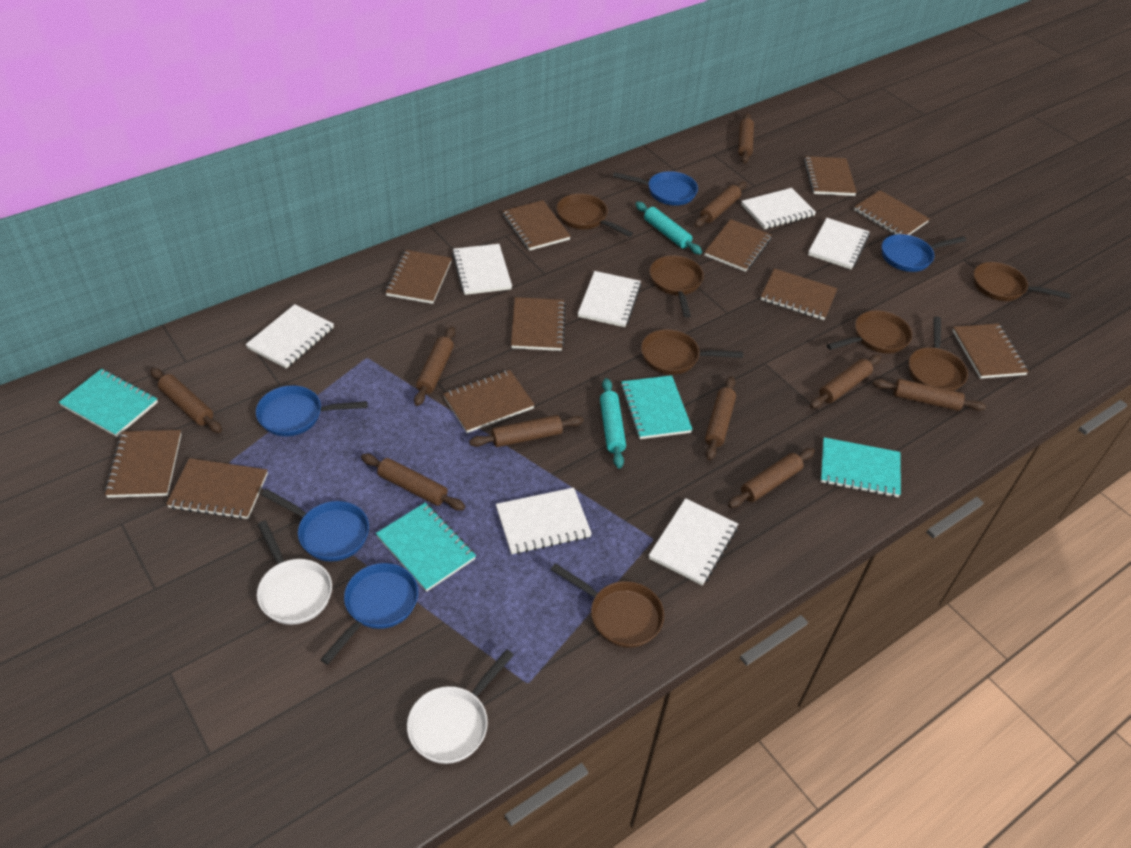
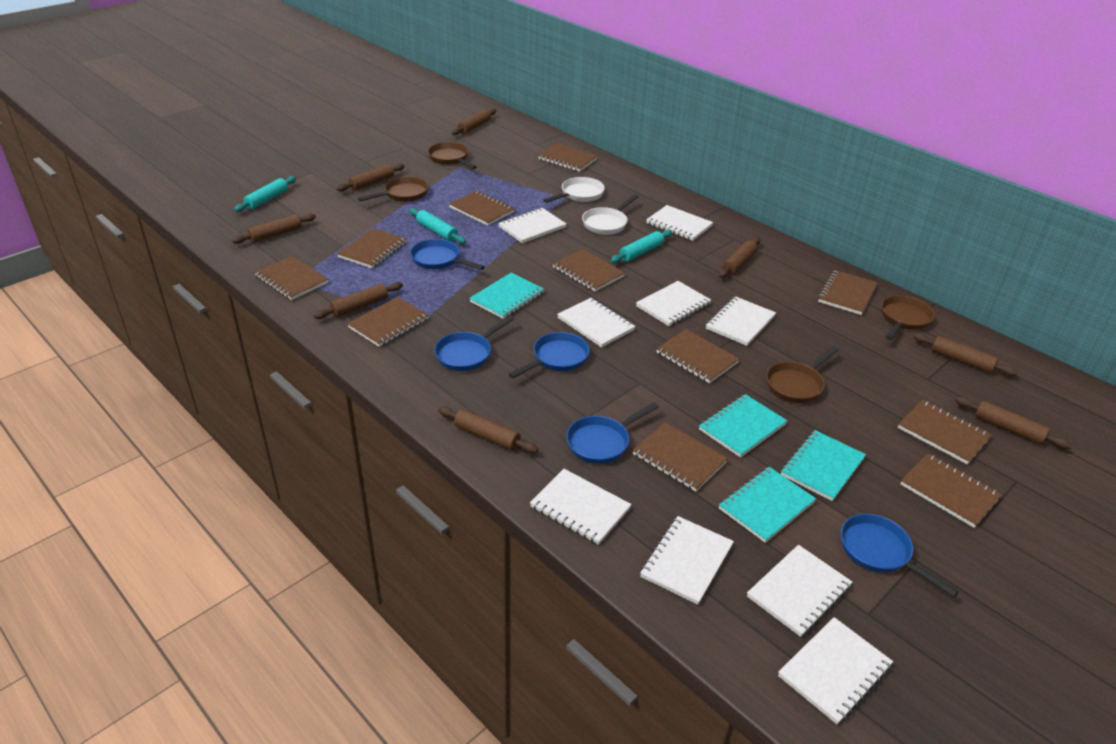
brown pan: 7 -> 4
brown rolling pin: 10 -> 8
turquoise rolling pin: 2 -> 3
white notebook: 7 -> 9

